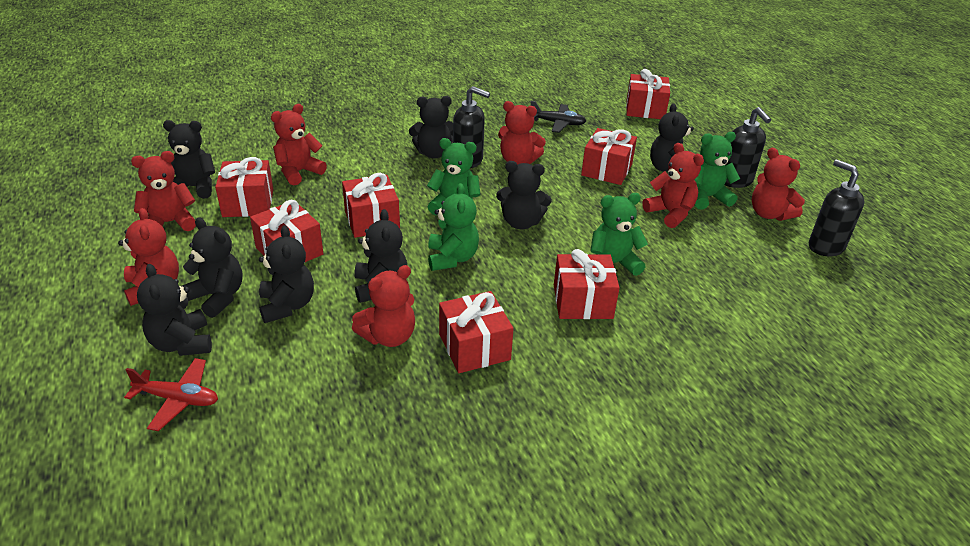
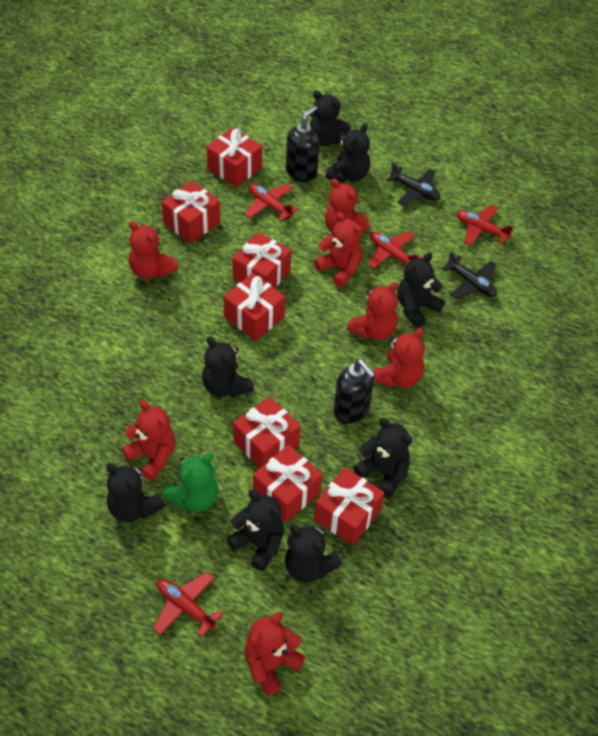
black plane: 1 -> 2
black soap dispenser: 3 -> 2
green teddy bear: 4 -> 1
red plane: 1 -> 4

